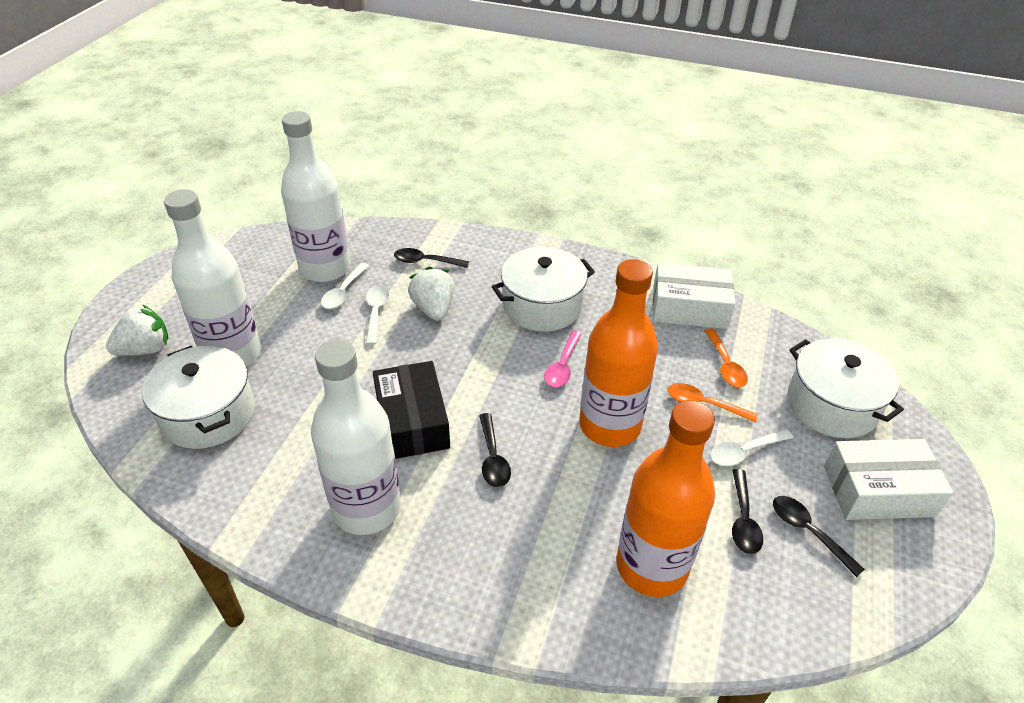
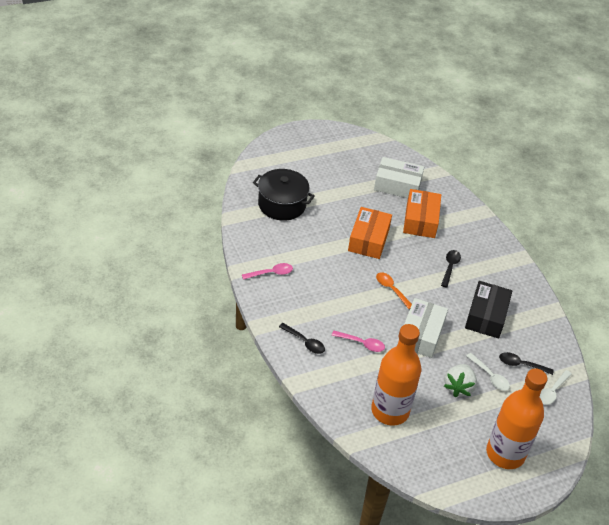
black pot: 0 -> 1
black spoon: 4 -> 3
orange box: 0 -> 2
orange spoon: 2 -> 1
pink spoon: 1 -> 2
white bottle: 3 -> 0
white pot: 3 -> 0
white spoon: 3 -> 2
white strawberry: 2 -> 1

